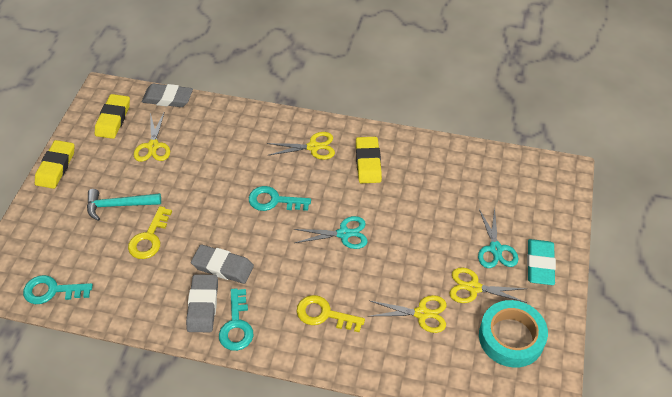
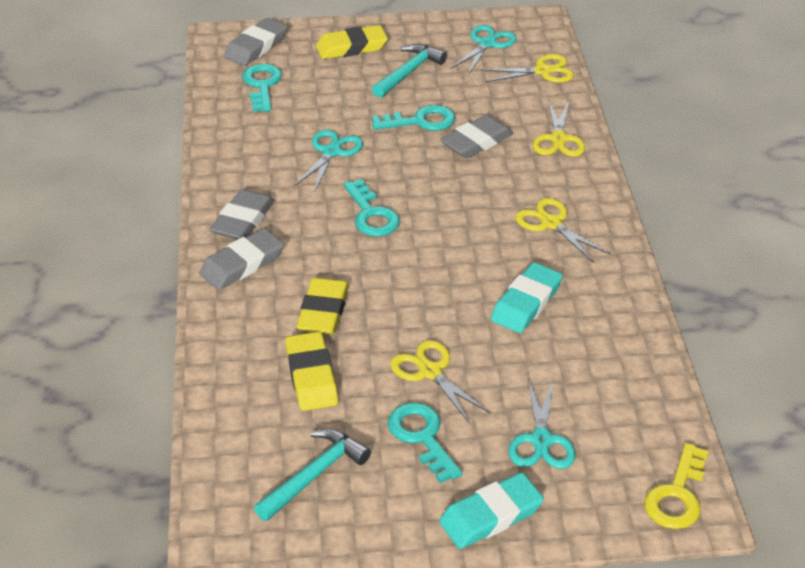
grey eraser: 3 -> 4
turquoise eraser: 1 -> 2
turquoise hammer: 1 -> 2
turquoise key: 3 -> 4
turquoise scissors: 2 -> 3
turquoise tape: 1 -> 0
yellow key: 2 -> 1

